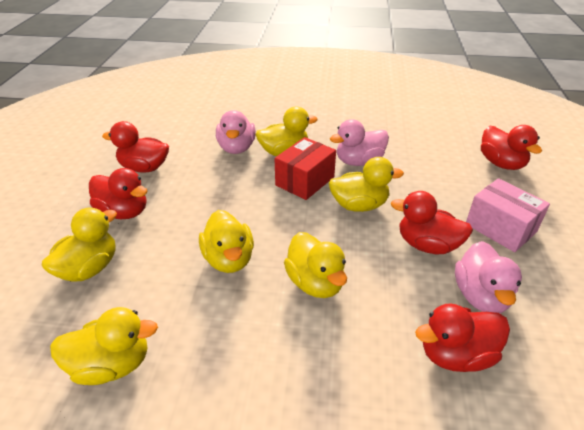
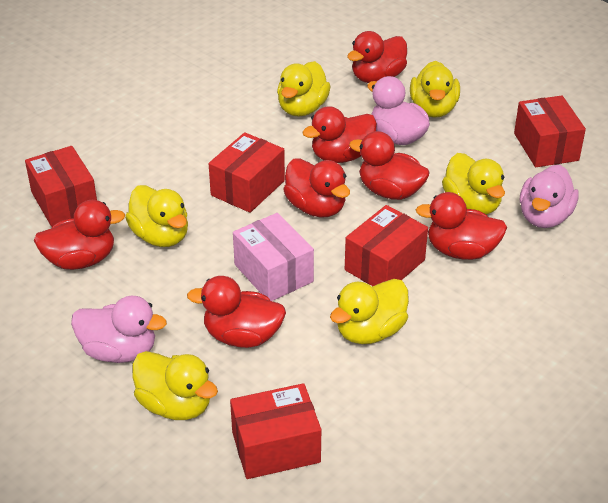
red box: 1 -> 5
red duck: 5 -> 7

